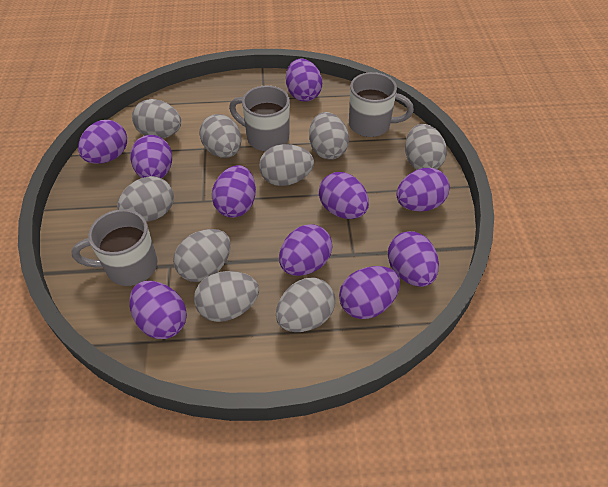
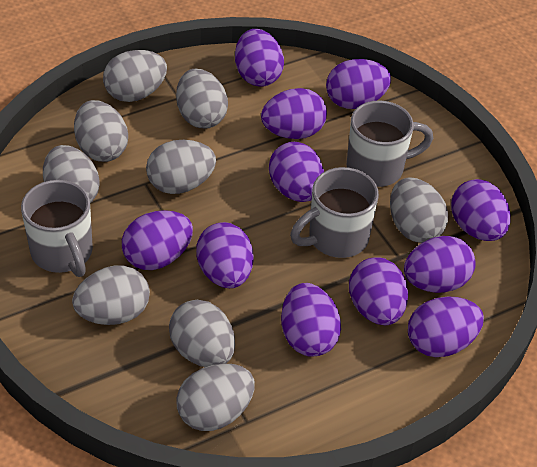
purple egg: 10 -> 11

